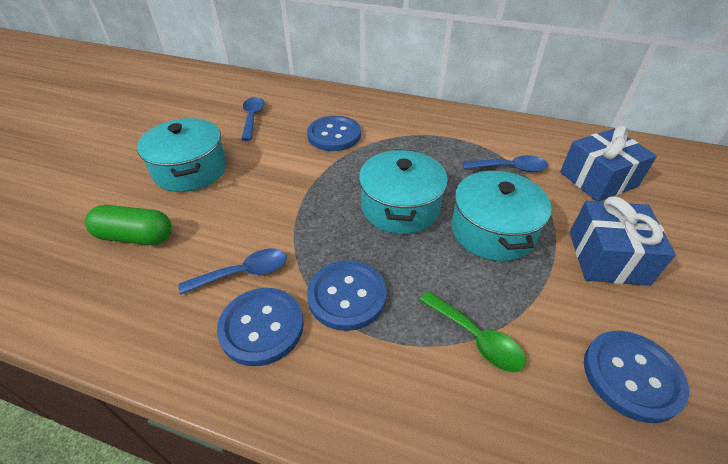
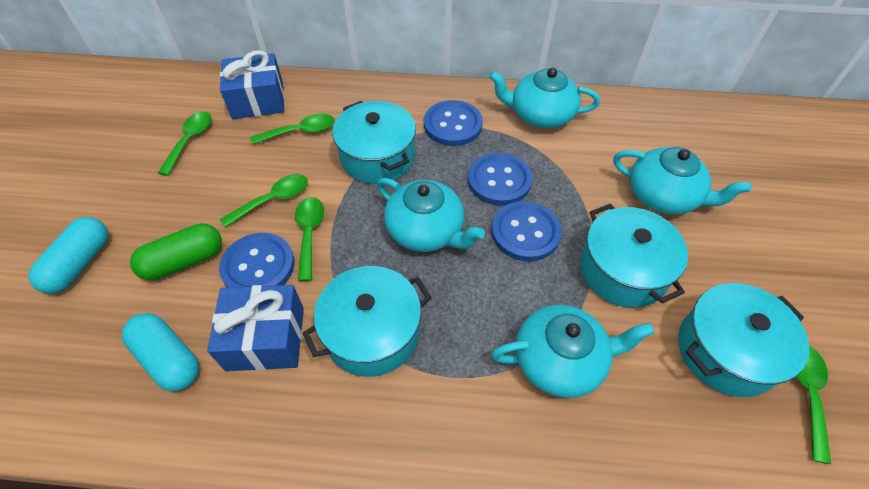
blue spoon: 3 -> 0
green spoon: 1 -> 5
turquoise capsule: 0 -> 2
turquoise pot: 3 -> 4
turquoise teapot: 0 -> 4

